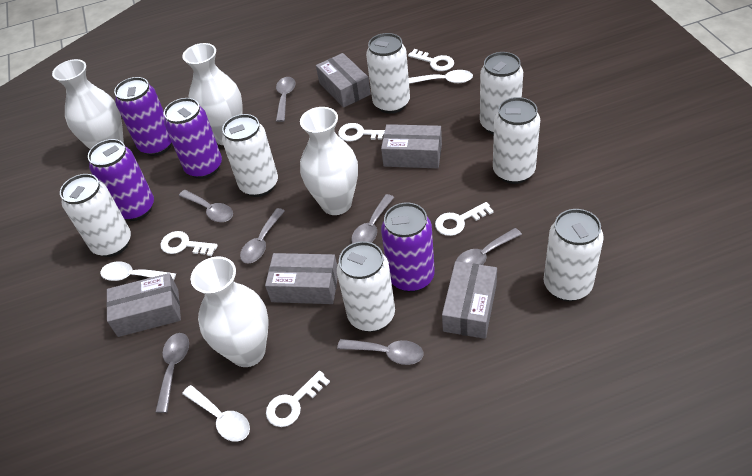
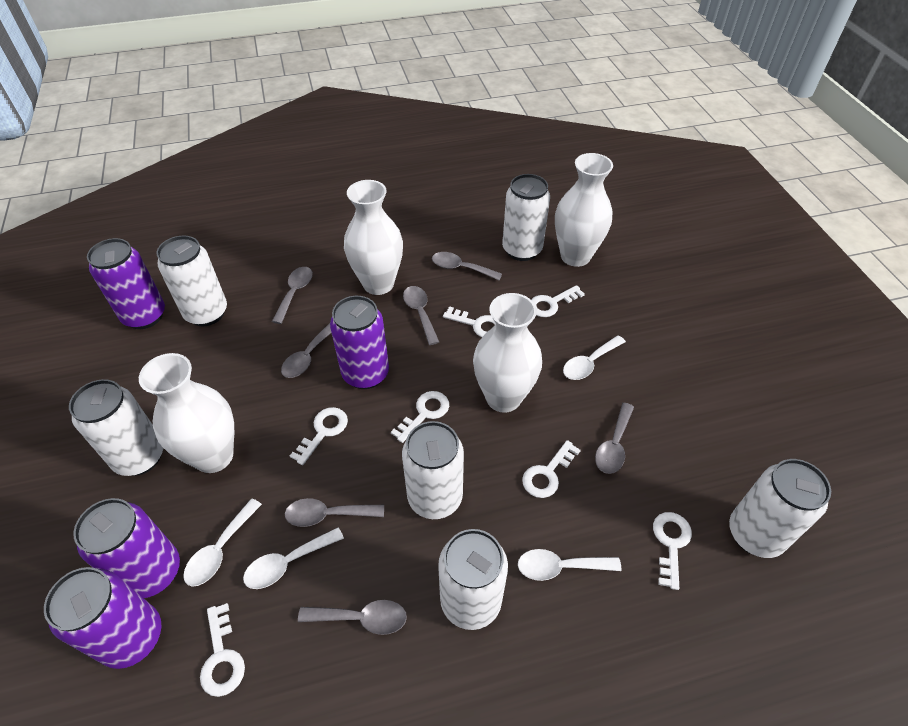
grey box: 5 -> 0
white can: 7 -> 6
white key: 5 -> 7
white spoon: 3 -> 4

